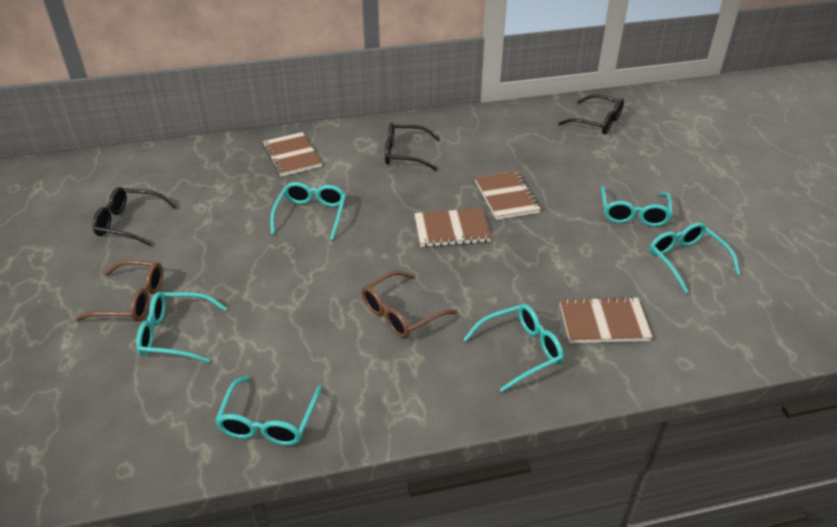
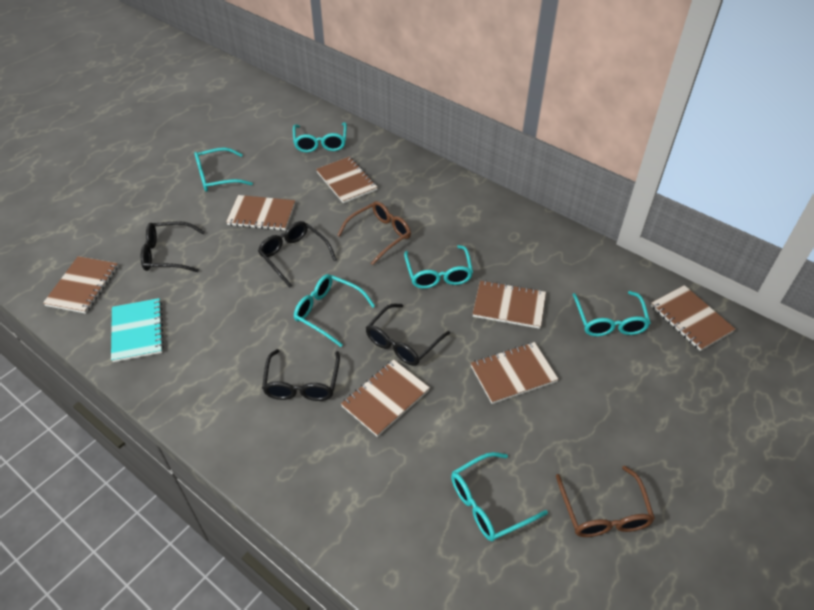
black glasses: 3 -> 4
brown notebook: 4 -> 7
turquoise notebook: 0 -> 1

